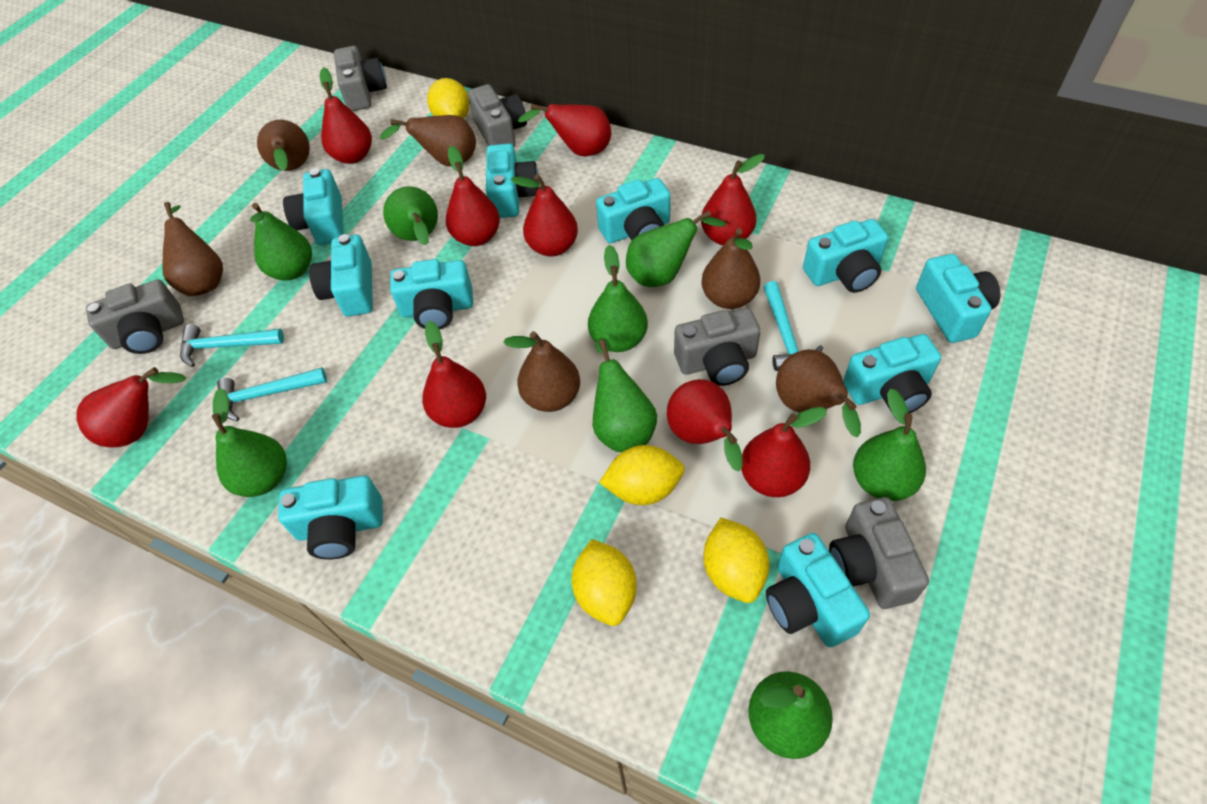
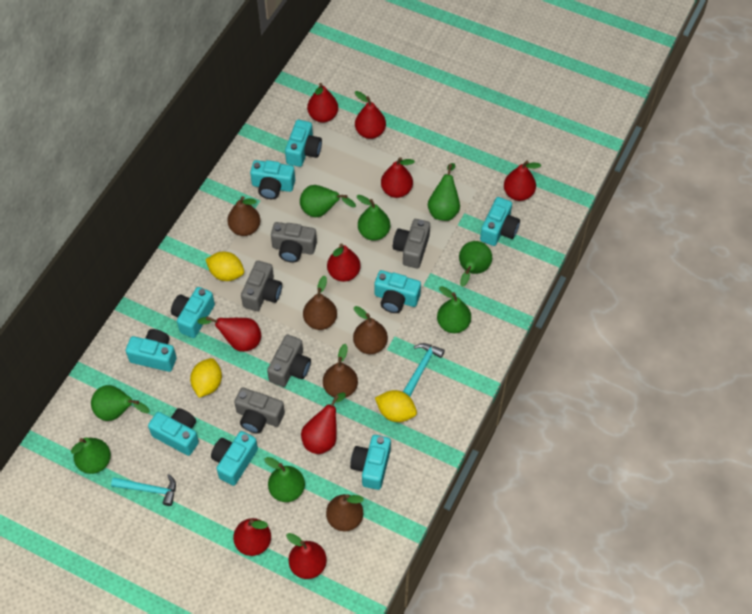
brown pear: 6 -> 5
turquoise camera: 10 -> 9
turquoise hammer: 3 -> 2
yellow lemon: 4 -> 3

